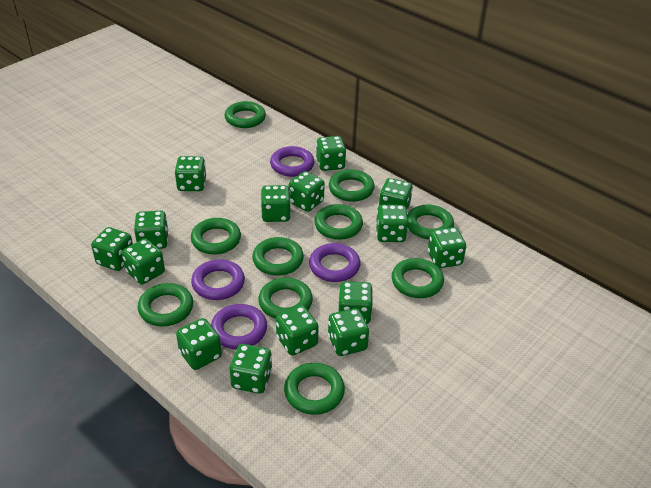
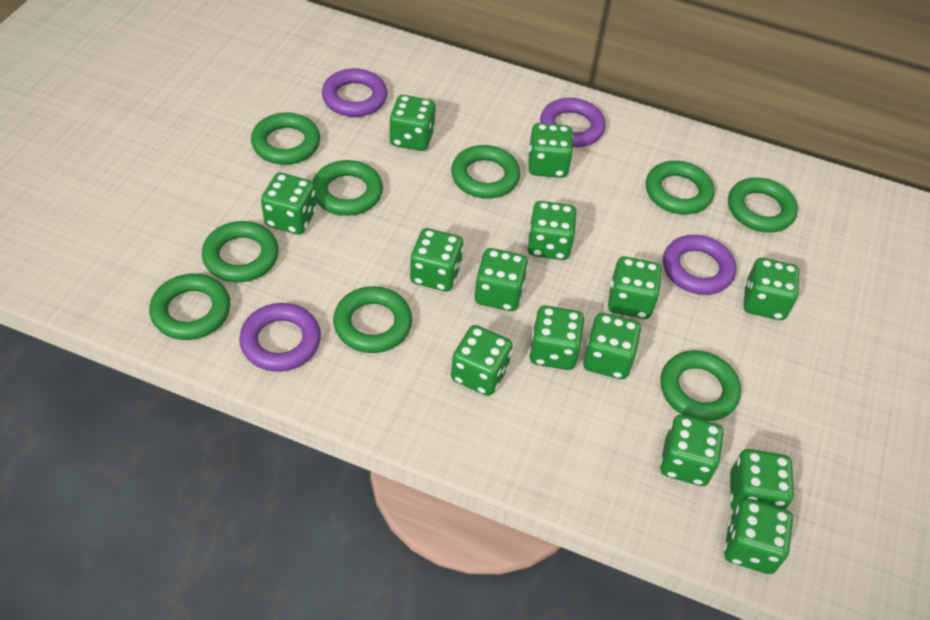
green dice: 15 -> 14
green ring: 10 -> 9

